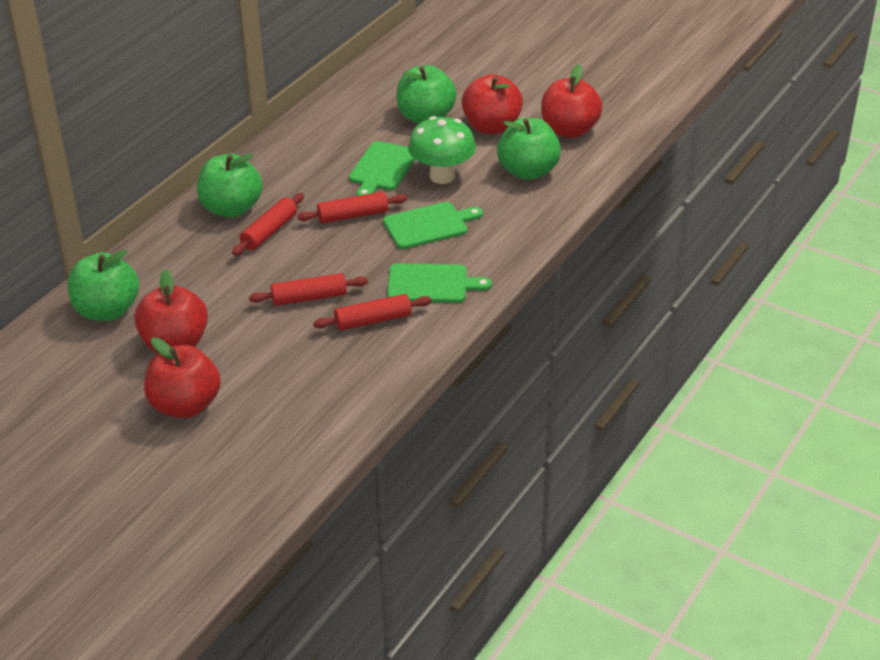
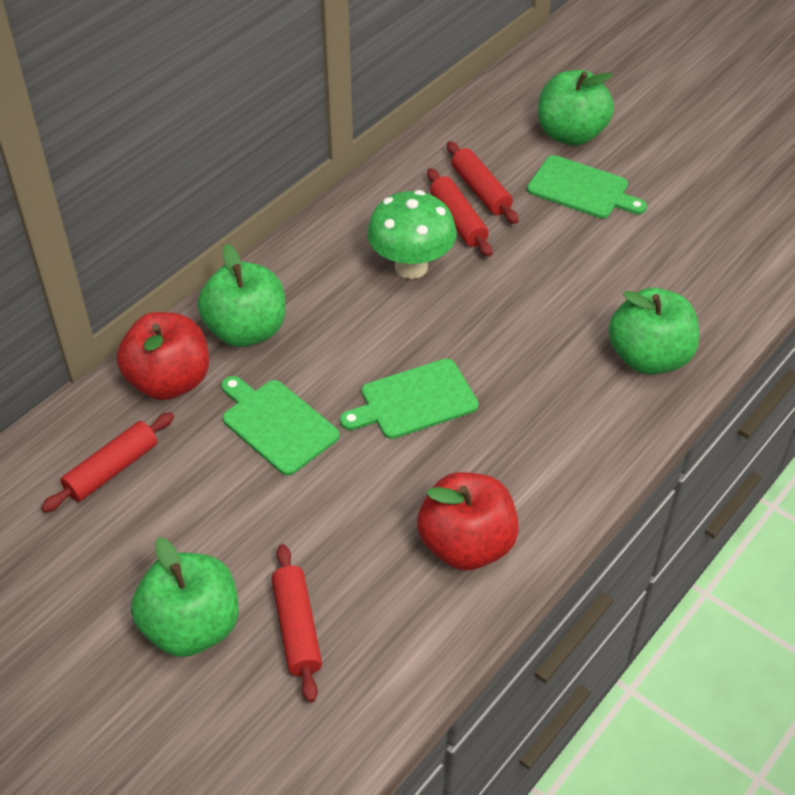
red apple: 4 -> 2

